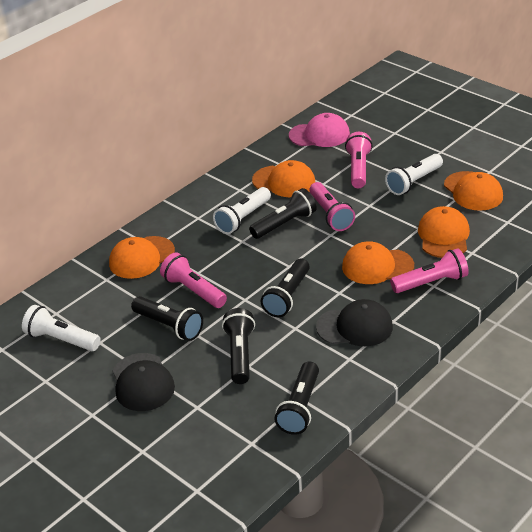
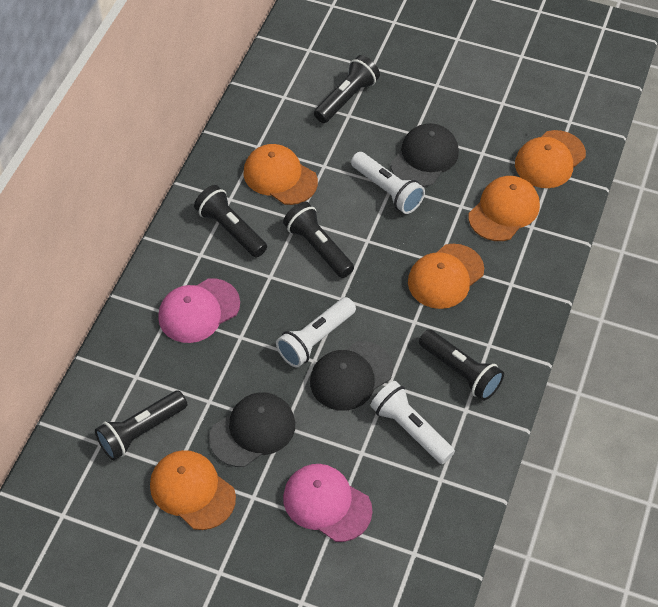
black cap: 2 -> 3
pink cap: 1 -> 2
pink flashlight: 4 -> 0

